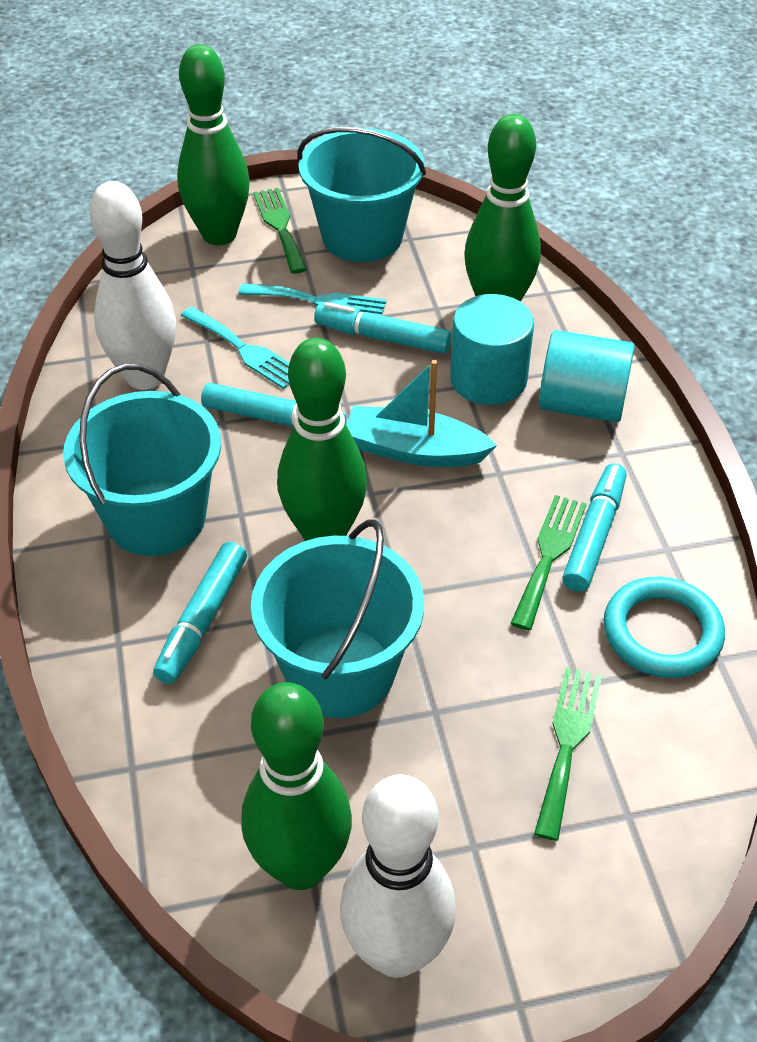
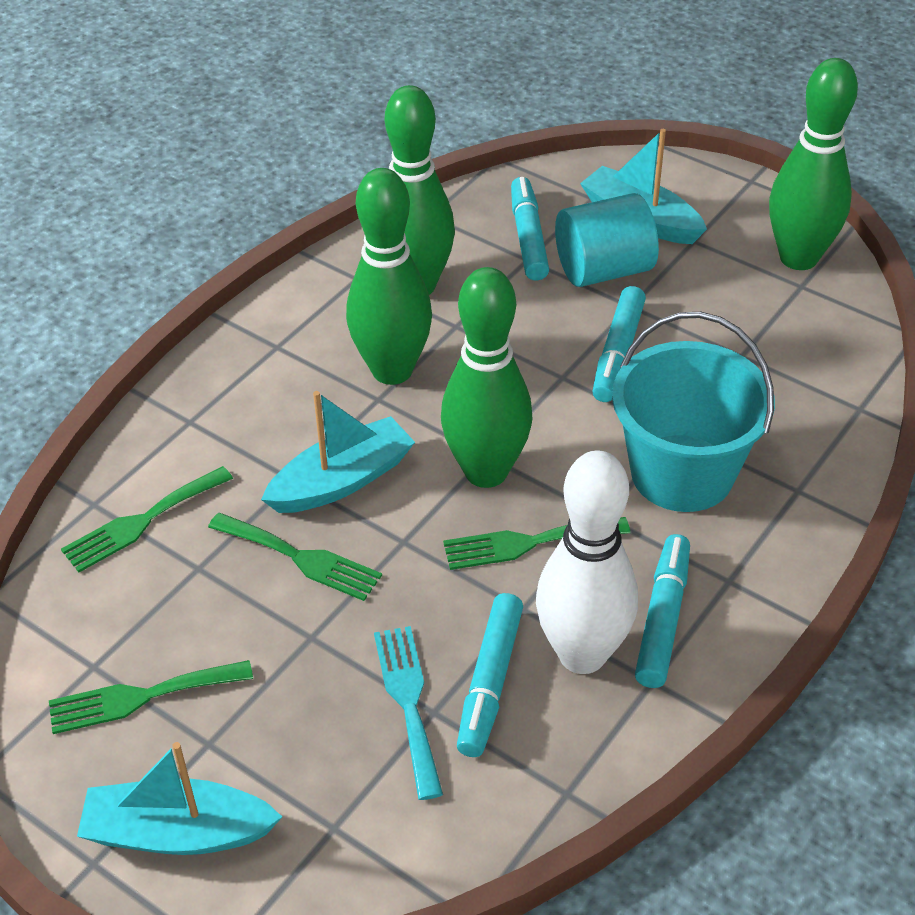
green fork: 3 -> 4
turquoise boat: 1 -> 3
turquoise bucket: 3 -> 1
turquoise cylinder: 2 -> 1
turquoise fork: 2 -> 1
turquoise ring: 1 -> 0
white bowling pin: 2 -> 1

